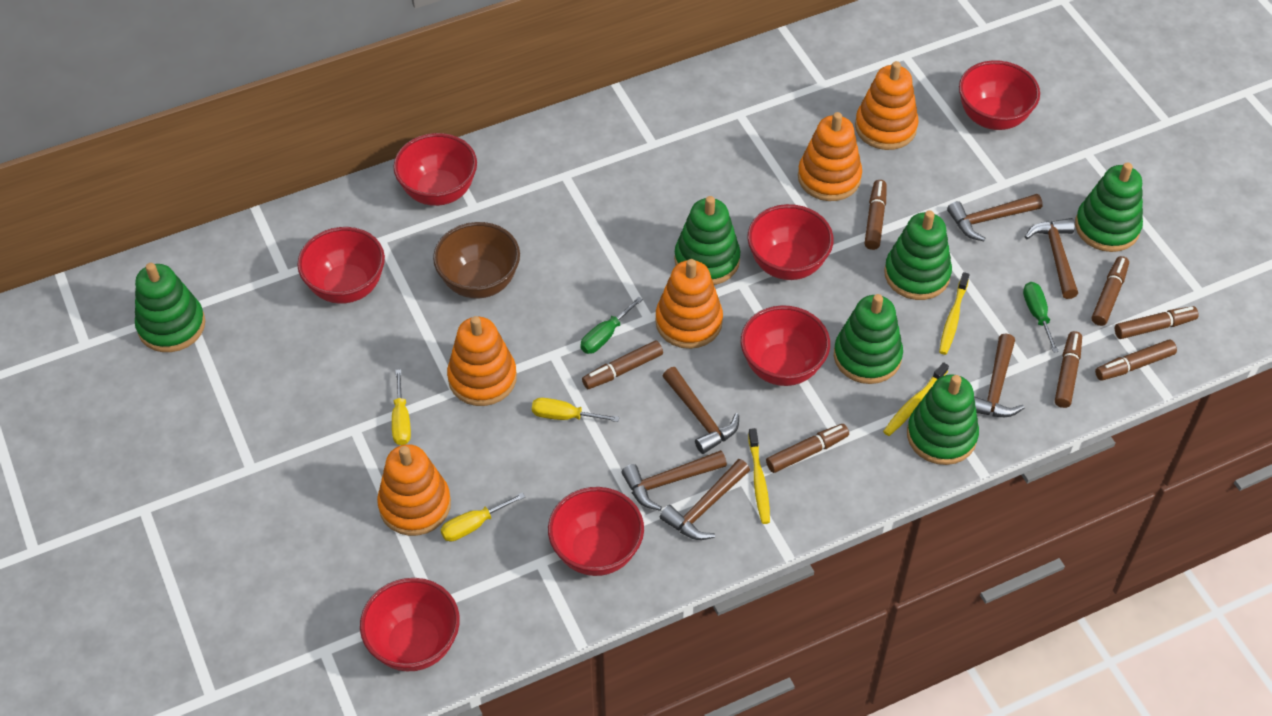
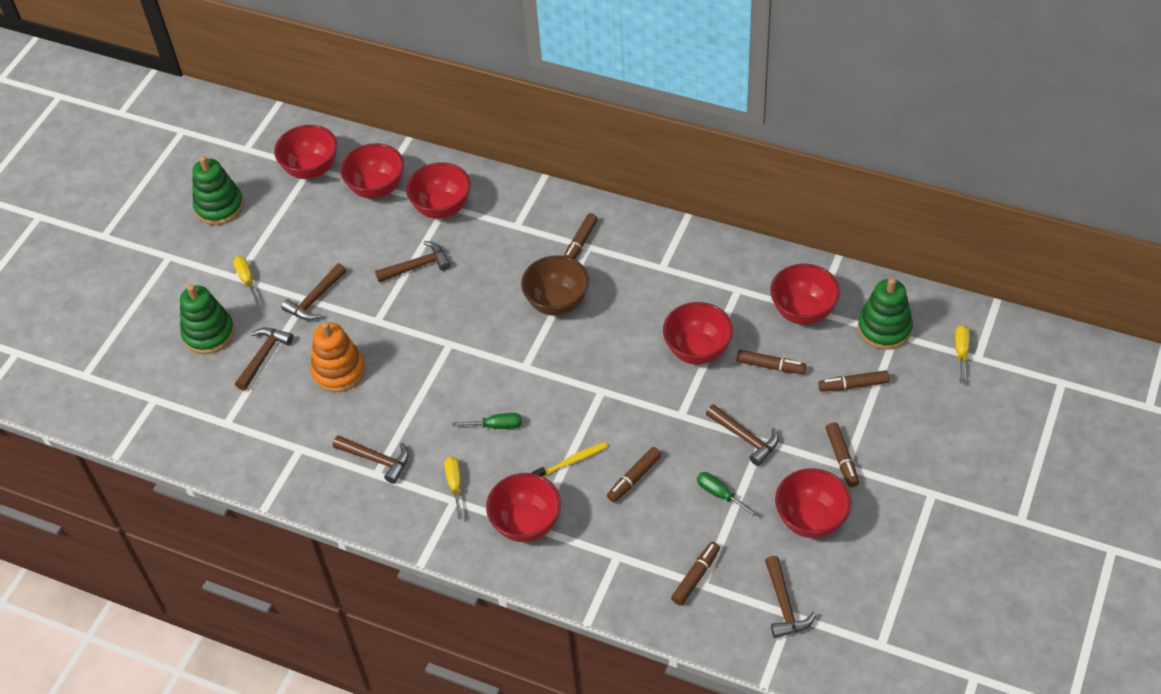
brown marker: 7 -> 6
green stacking toy: 6 -> 3
orange stacking toy: 5 -> 1
yellow toothbrush: 3 -> 1

